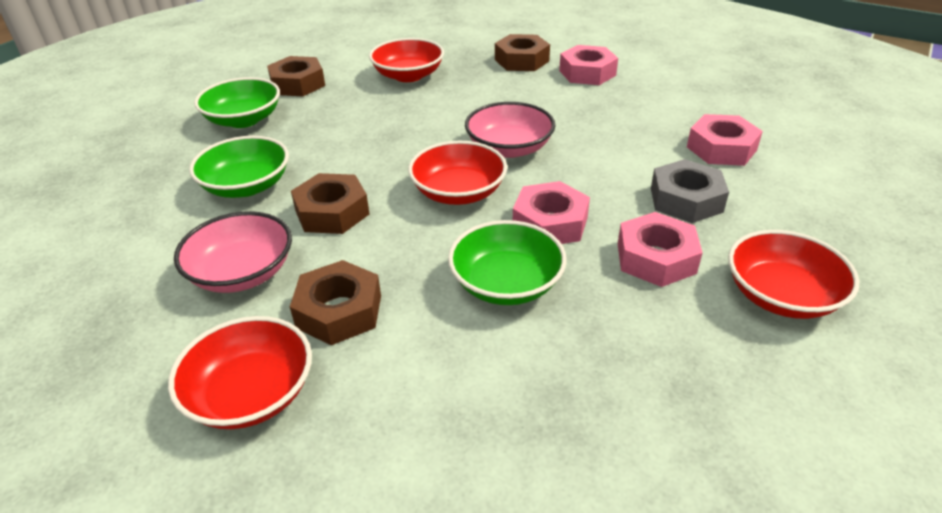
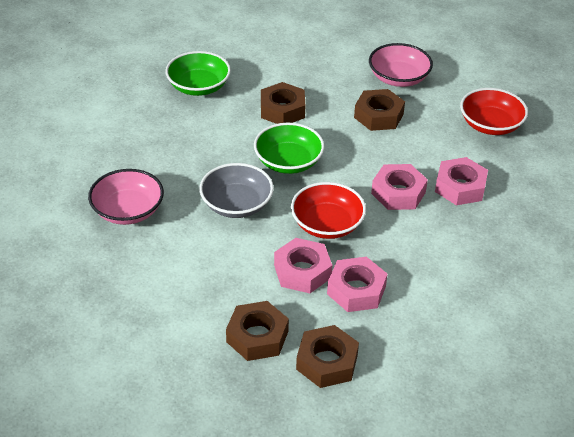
green bowl: 3 -> 2
grey bowl: 0 -> 1
grey nut: 1 -> 0
red bowl: 4 -> 2

